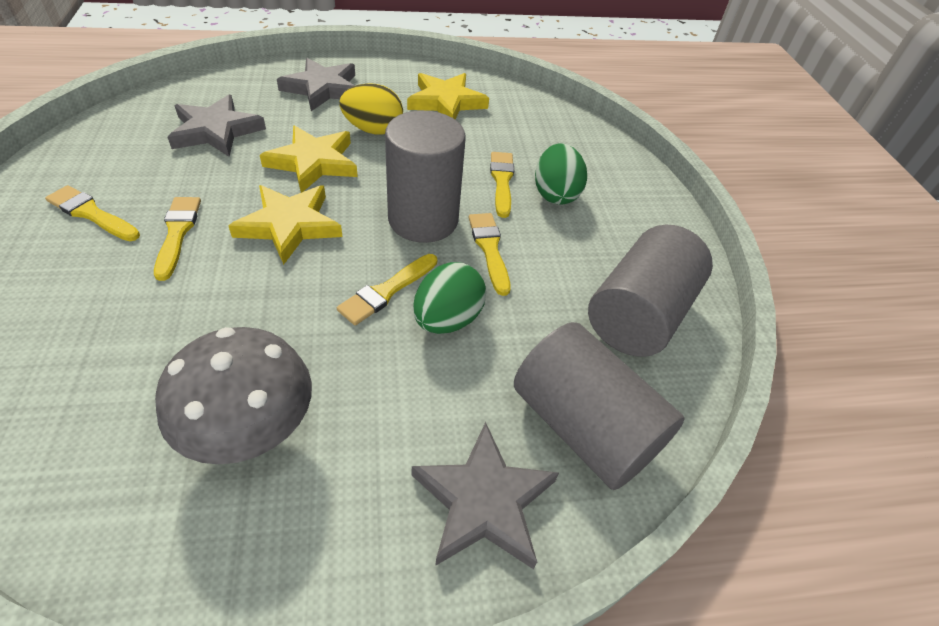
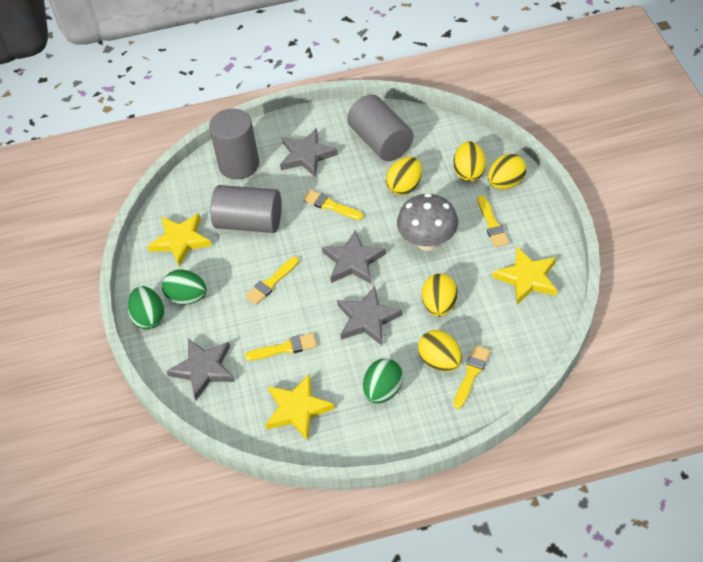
green egg: 2 -> 3
grey star: 3 -> 4
yellow egg: 1 -> 5

